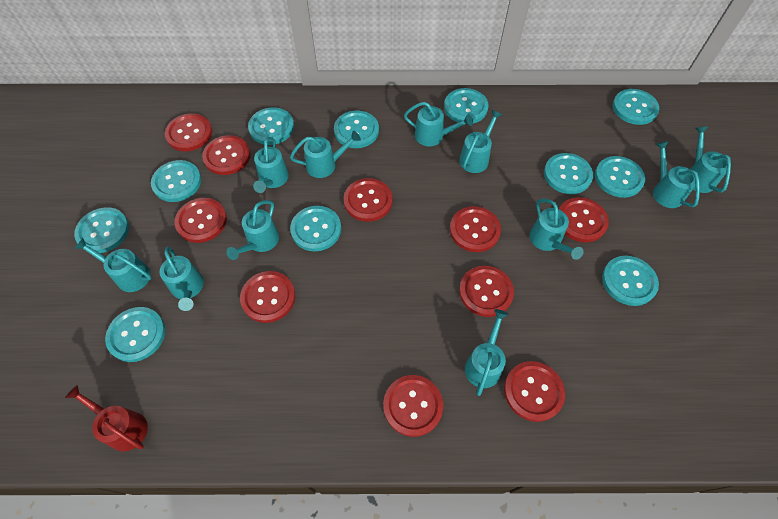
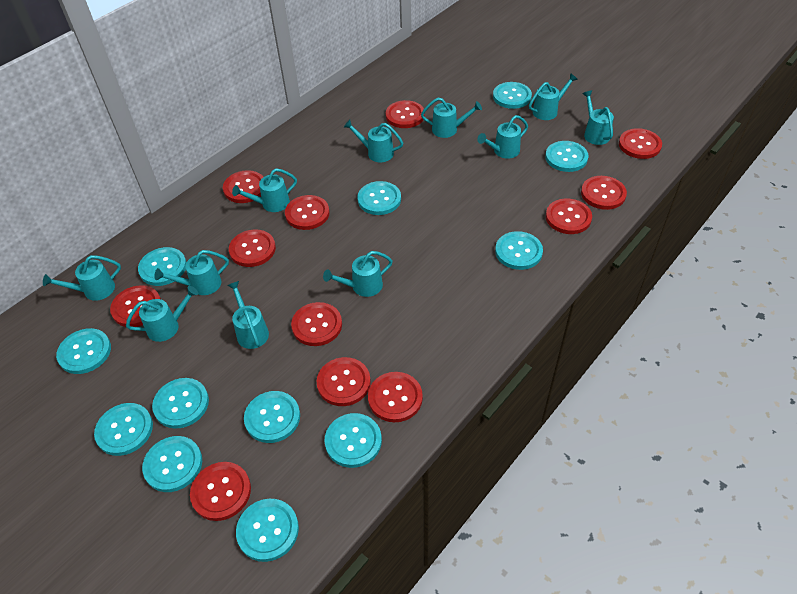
red button: 10 -> 12
red watering can: 1 -> 0
turquoise button: 11 -> 12

